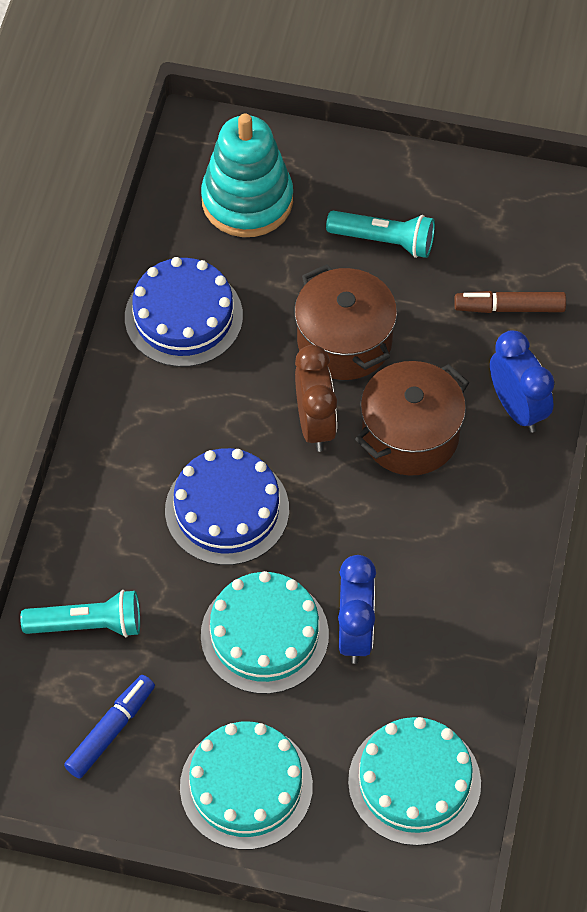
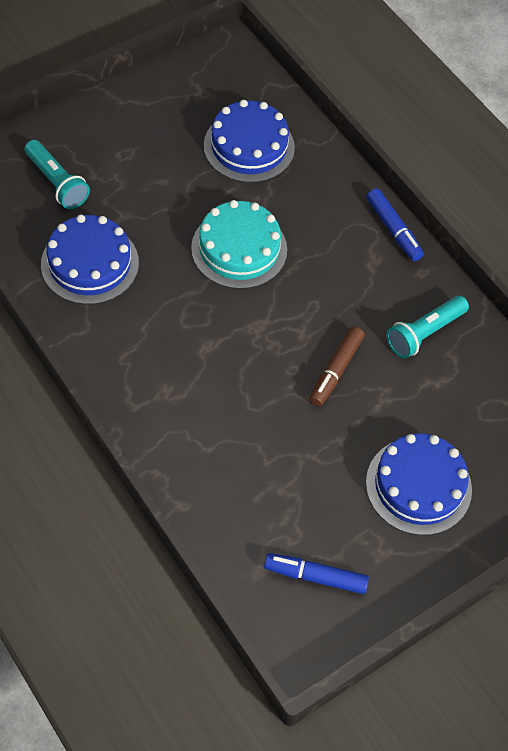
blue cake: 2 -> 3
blue clock: 2 -> 0
blue marker: 1 -> 2
brown clock: 1 -> 0
brown pot: 2 -> 0
turquoise cake: 3 -> 1
turquoise stacking toy: 1 -> 0

